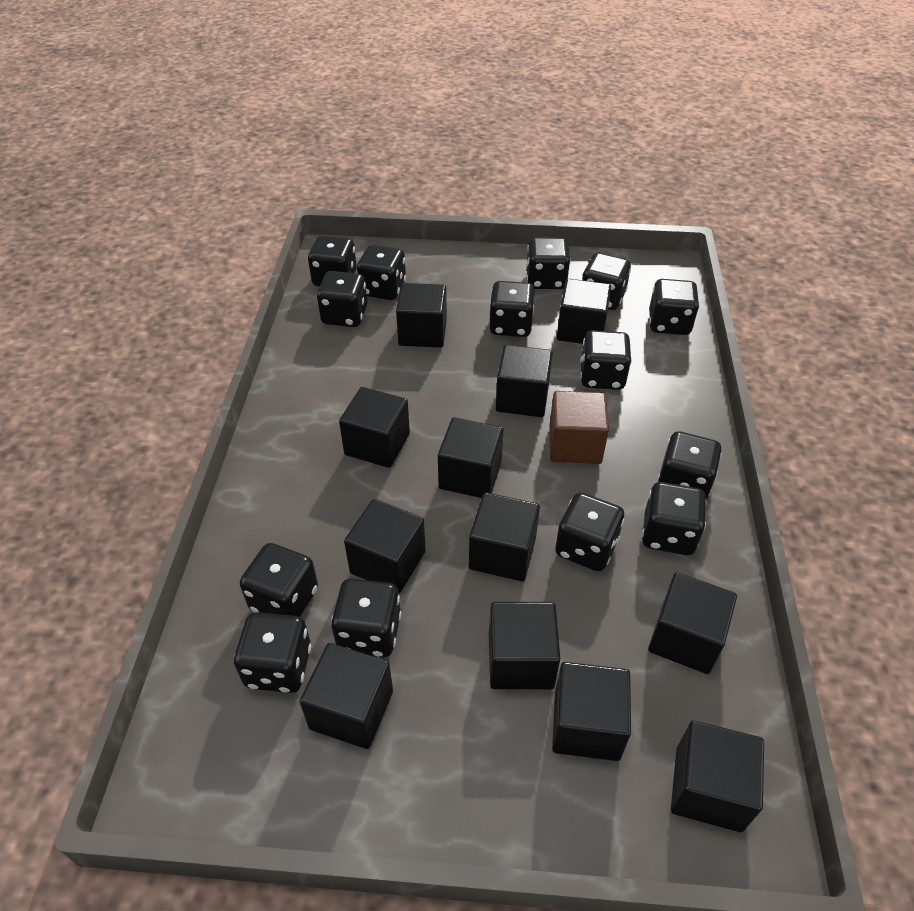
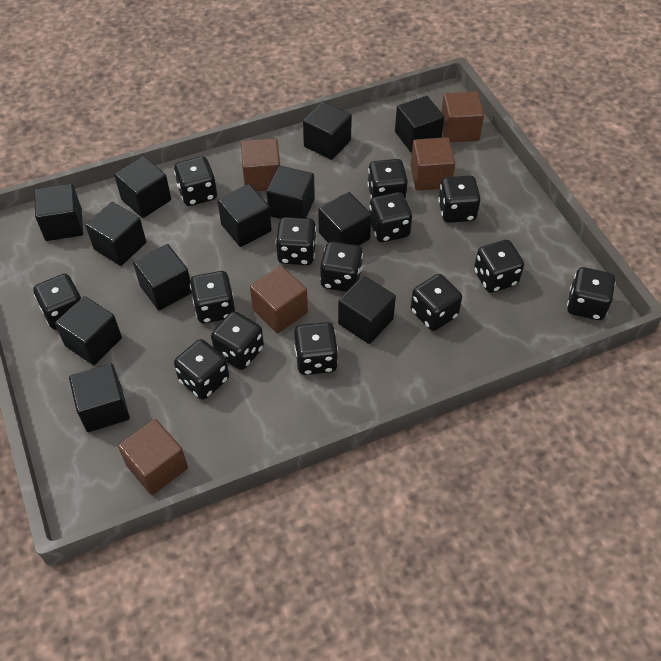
brown cube: 1 -> 5

